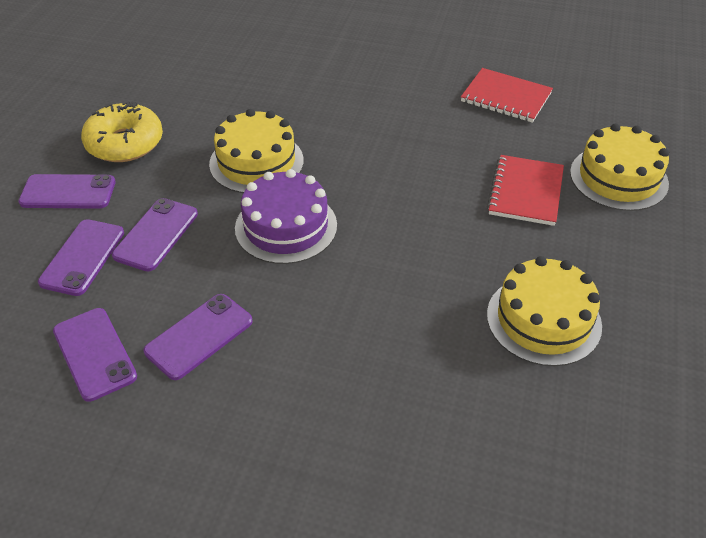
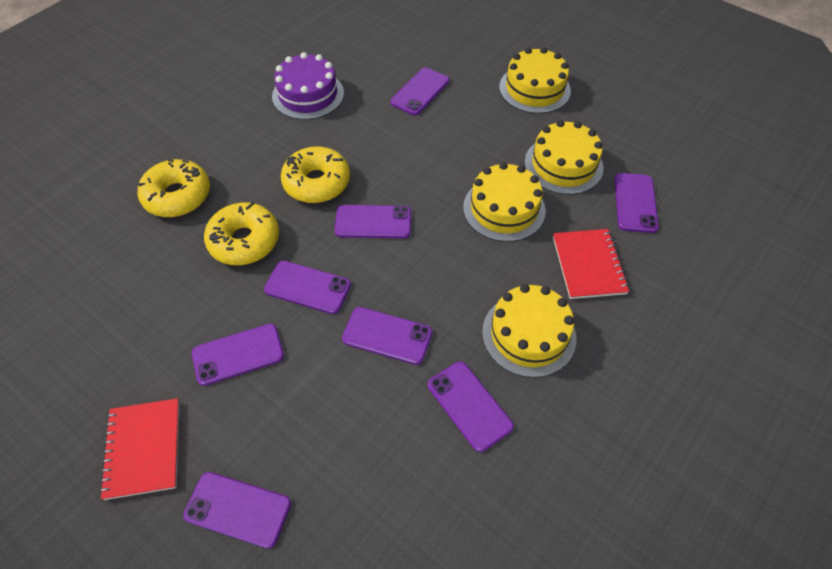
purple phone: 5 -> 8
yellow cake: 3 -> 4
yellow donut: 1 -> 3

